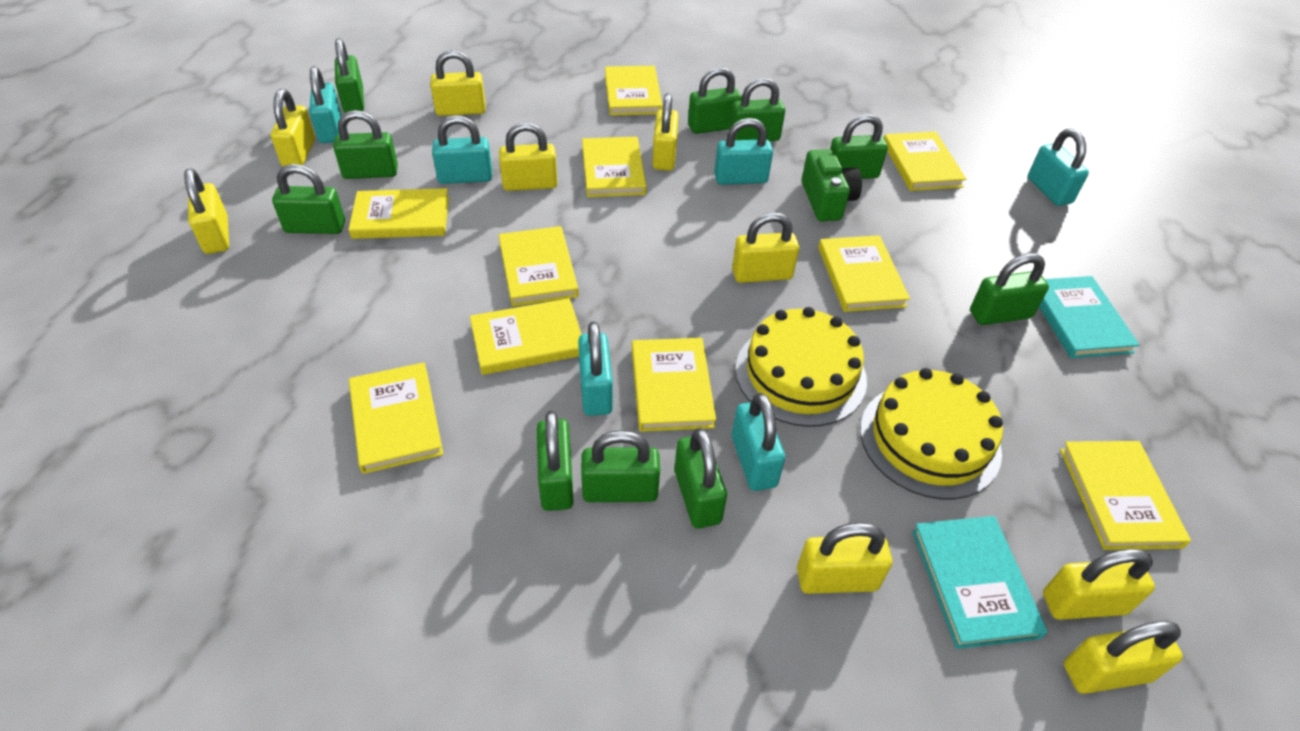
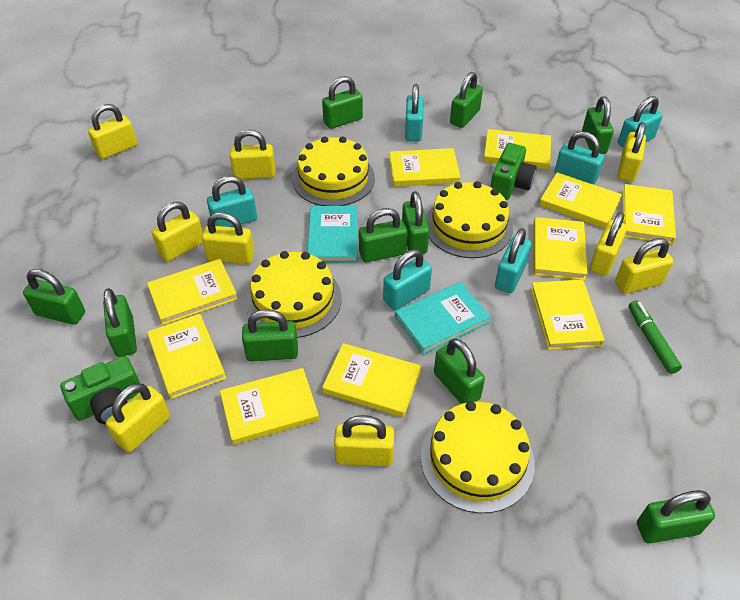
green camera: 1 -> 2
green marker: 0 -> 1
yellow cake: 2 -> 4

